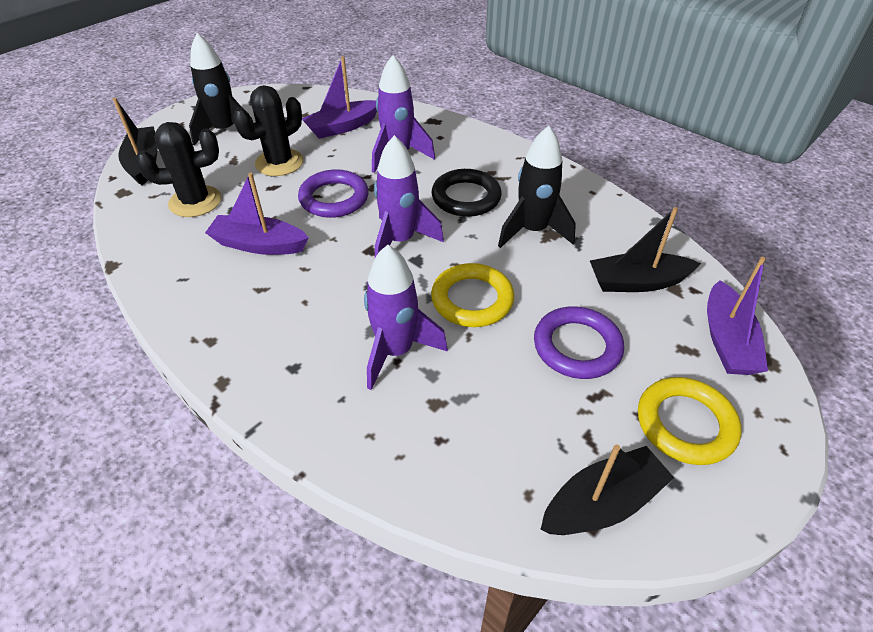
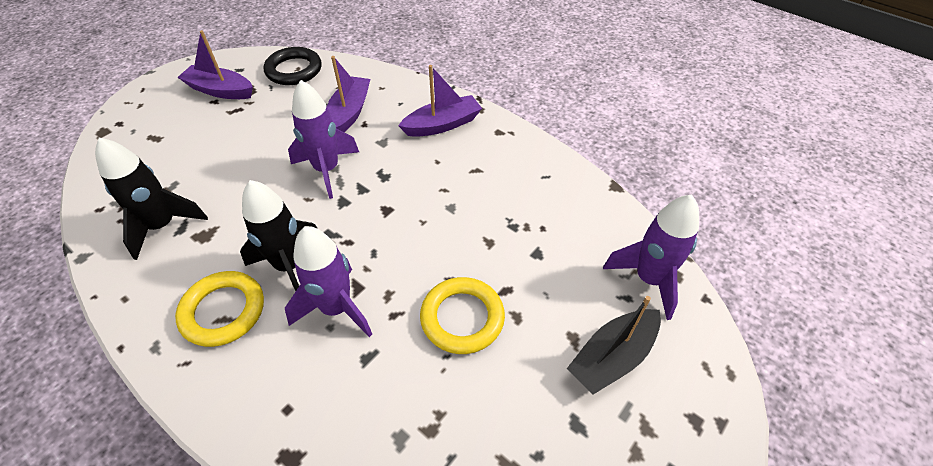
black boat: 3 -> 1
black cactus: 2 -> 0
purple ring: 2 -> 0

